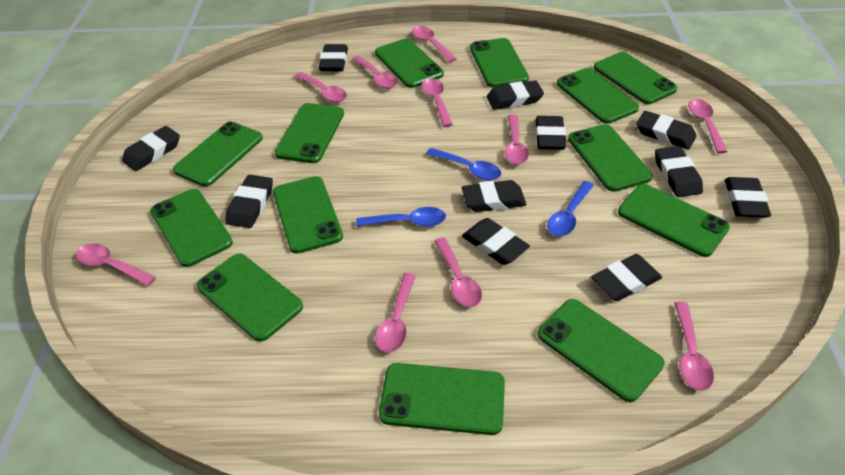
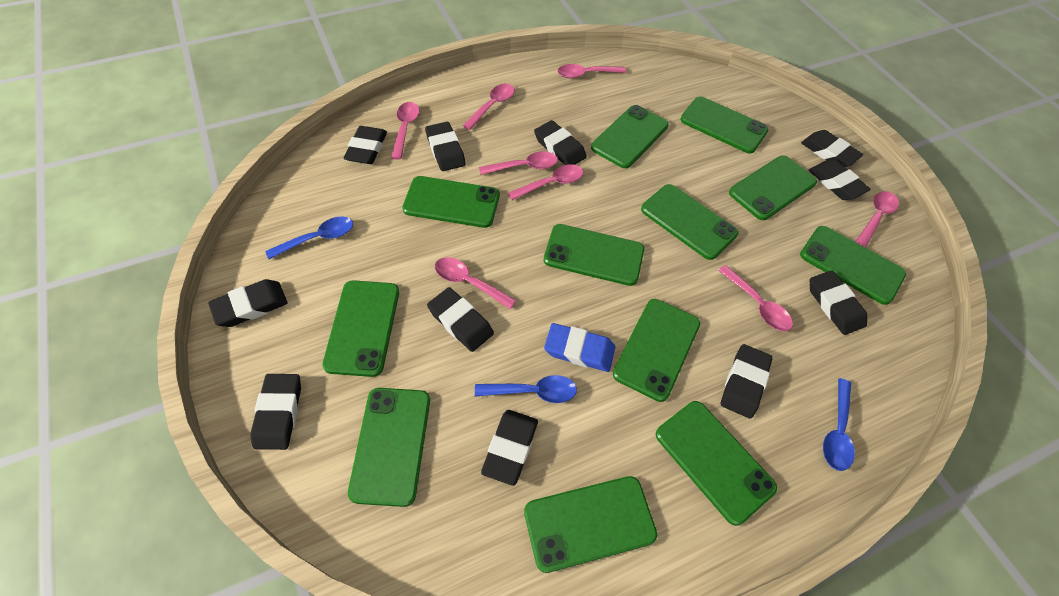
blue eraser: 0 -> 1
green phone: 13 -> 12
pink spoon: 10 -> 8

